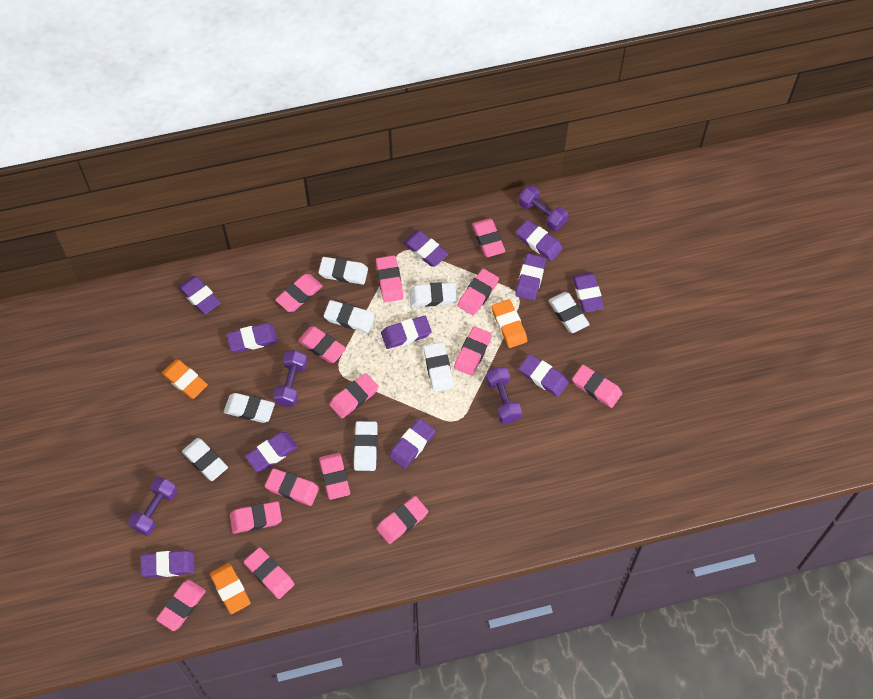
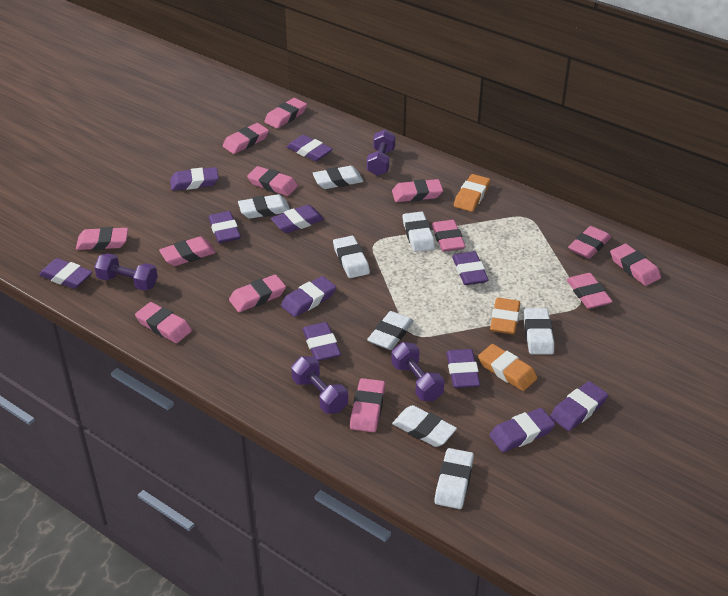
pink eraser: 14 -> 13

